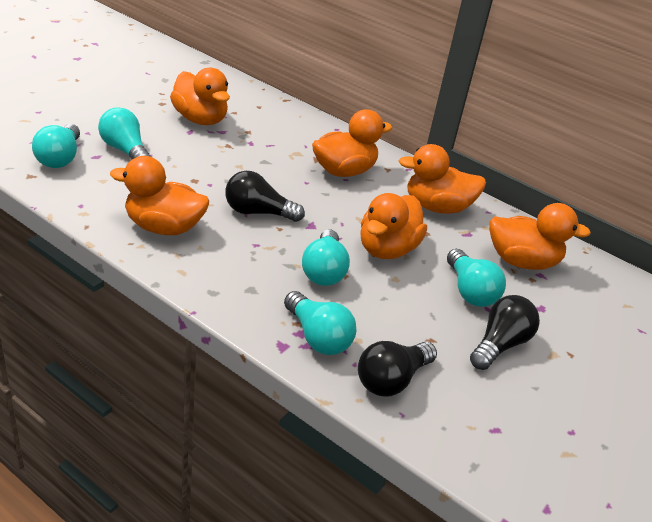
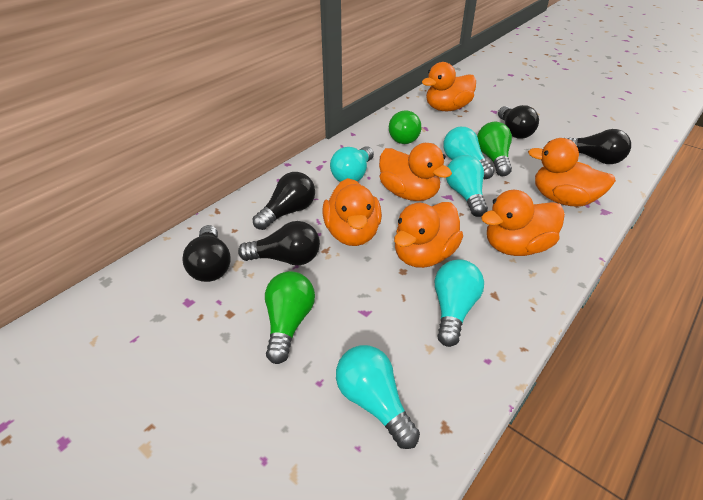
black light bulb: 3 -> 5
green light bulb: 0 -> 3

